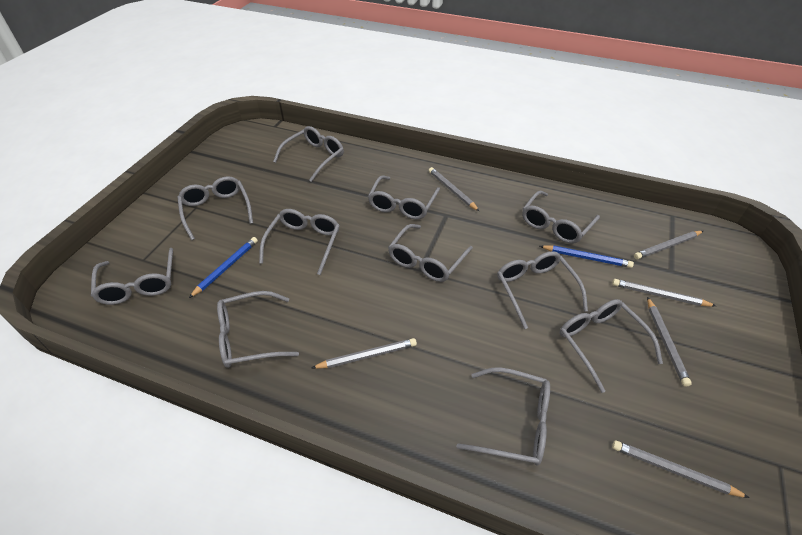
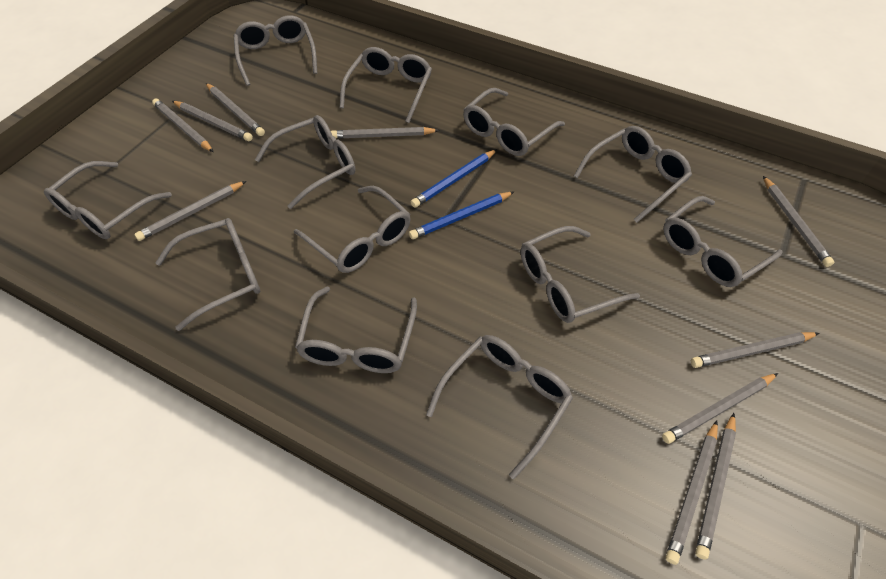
grey glasses: 11 -> 12
grey pencil: 6 -> 10

